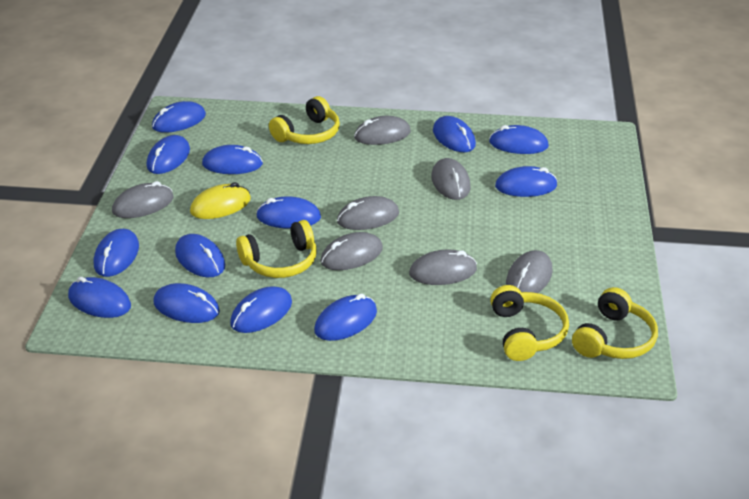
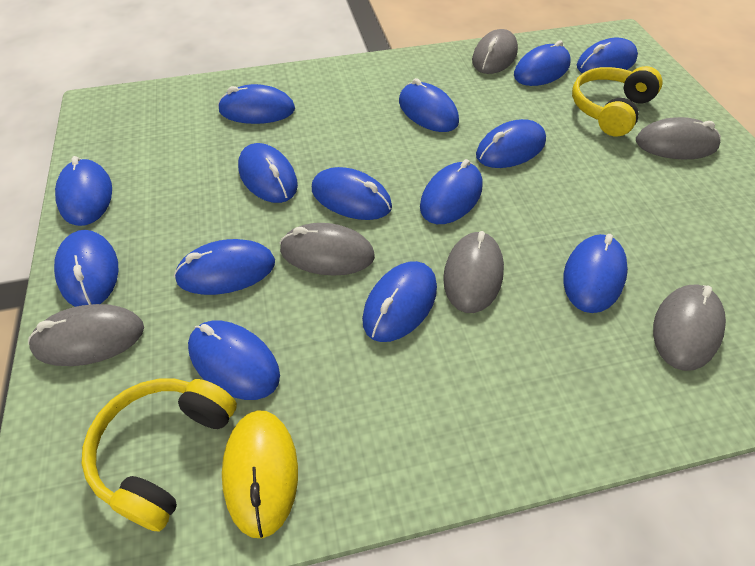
blue mouse: 13 -> 14
grey mouse: 7 -> 6
yellow headphones: 4 -> 2

